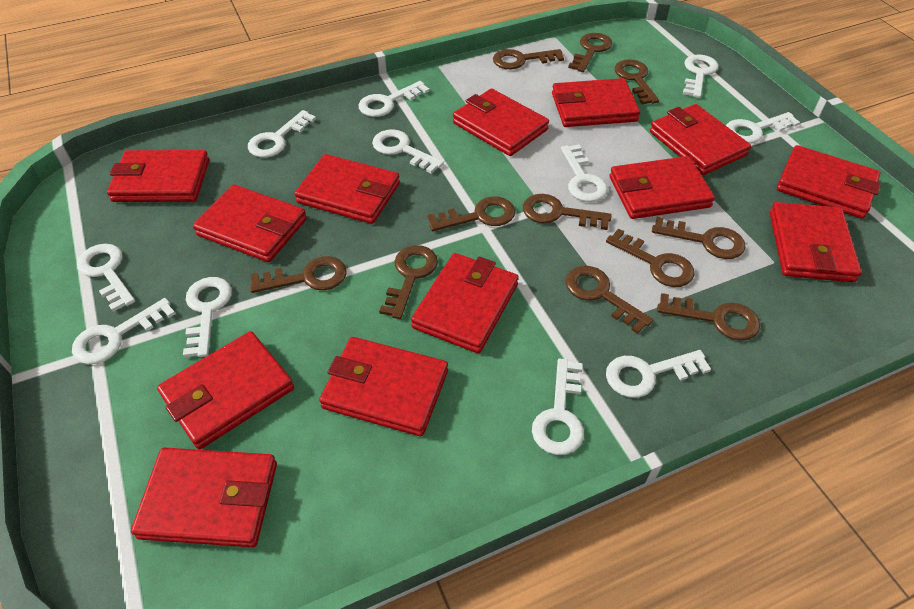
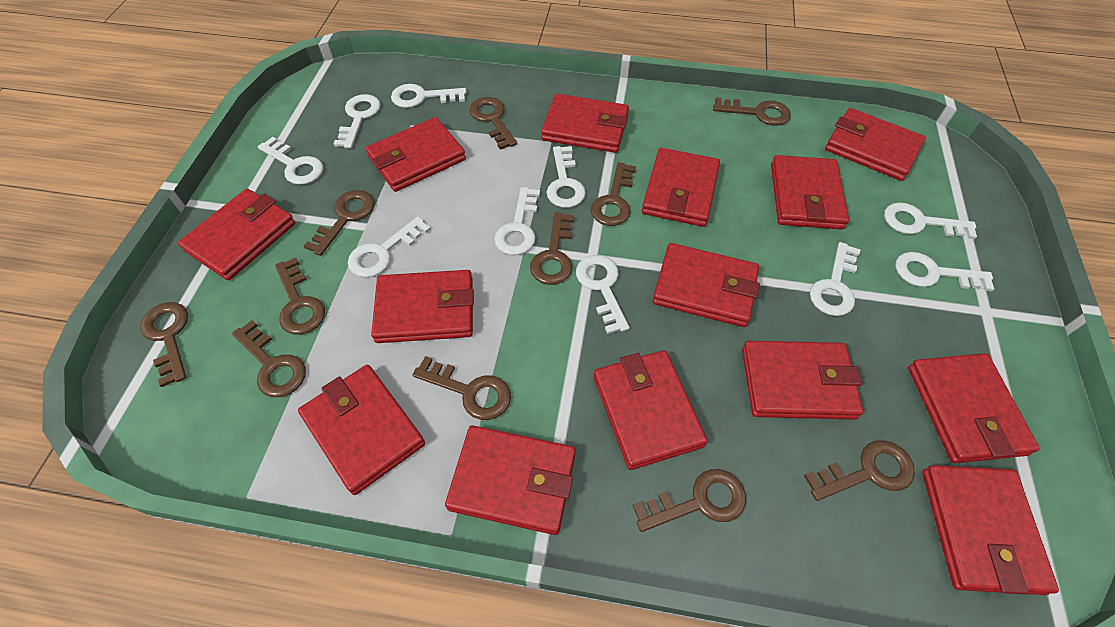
red wallet: 13 -> 14
white key: 11 -> 10

